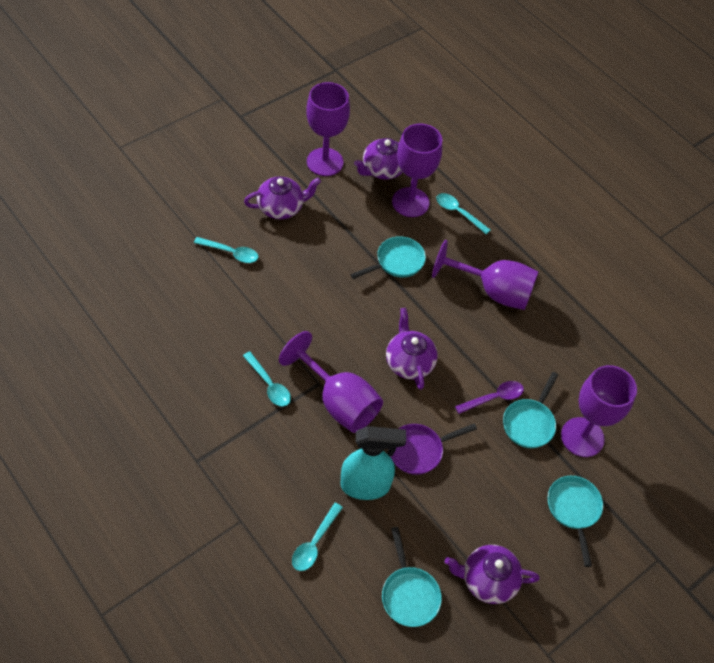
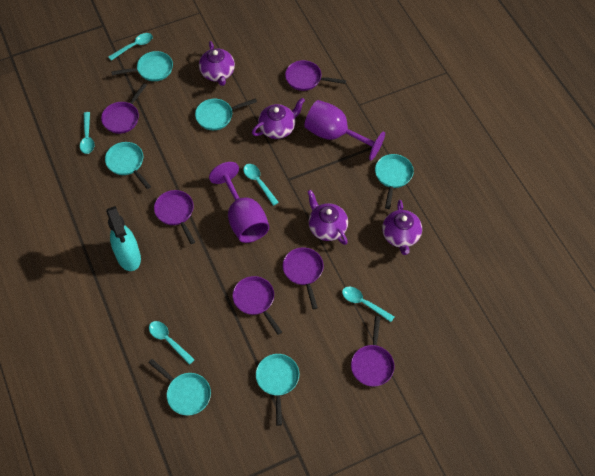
purple goblet: 5 -> 2
purple pan: 1 -> 6
purple spoon: 1 -> 0
turquoise pan: 4 -> 6
turquoise spoon: 4 -> 5

